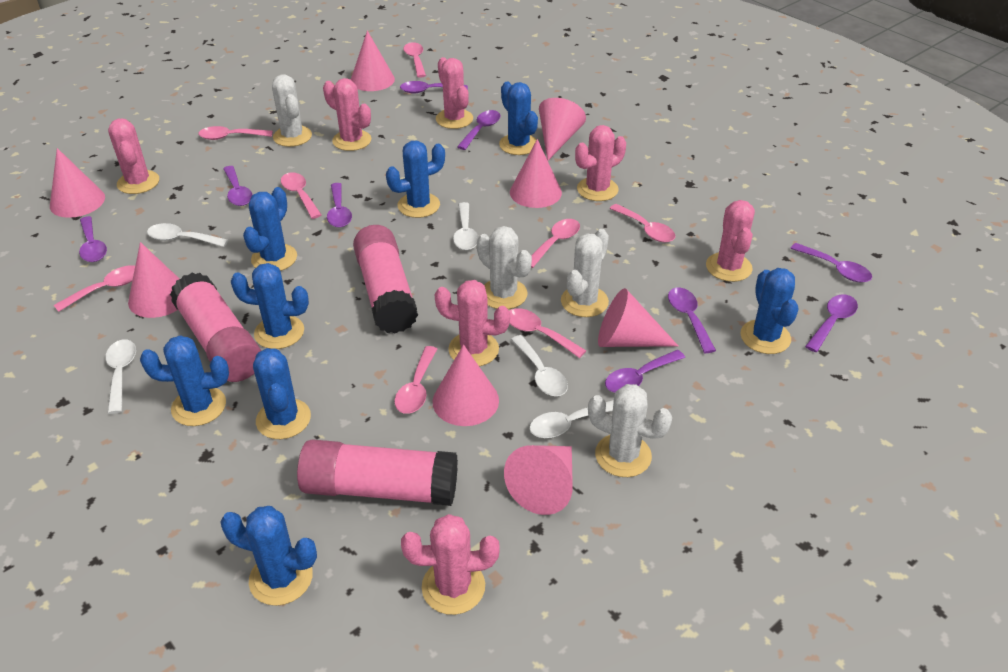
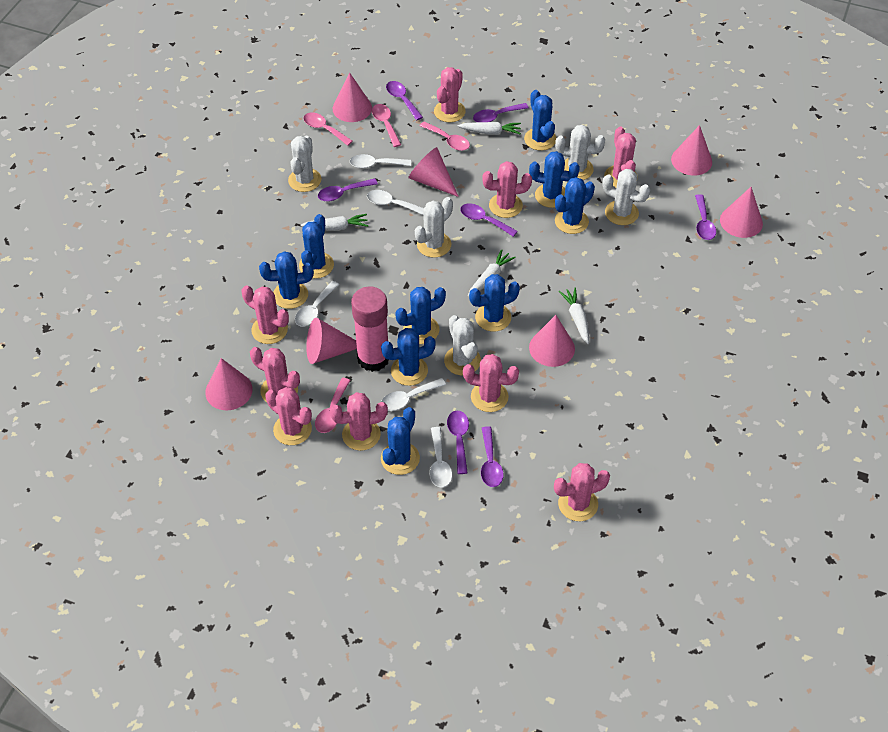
blue cactus: 8 -> 9
pink cactus: 7 -> 9
pink cone: 8 -> 7
pink glue stick: 3 -> 1
pink spoon: 8 -> 4
purple spoon: 9 -> 7
white cactus: 4 -> 5
white carrot: 0 -> 4

